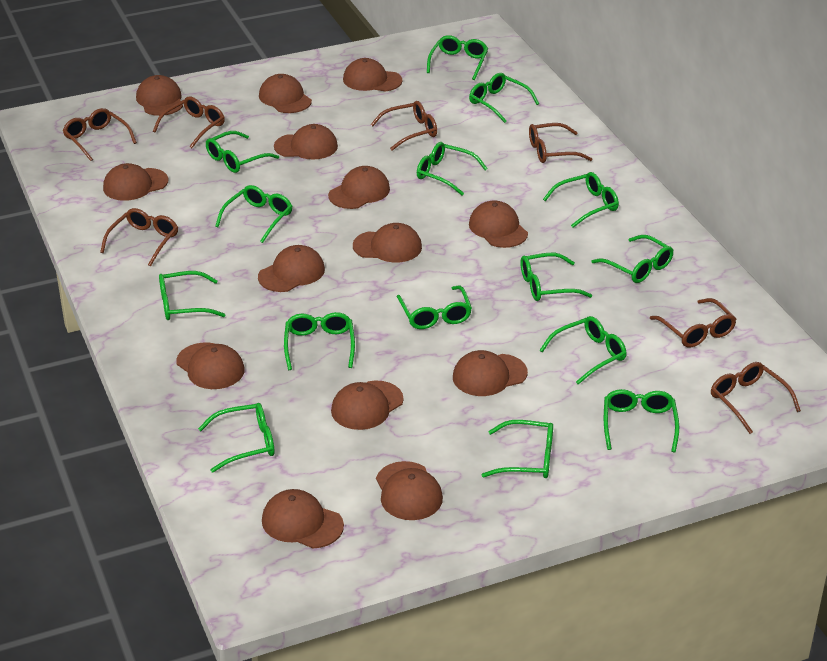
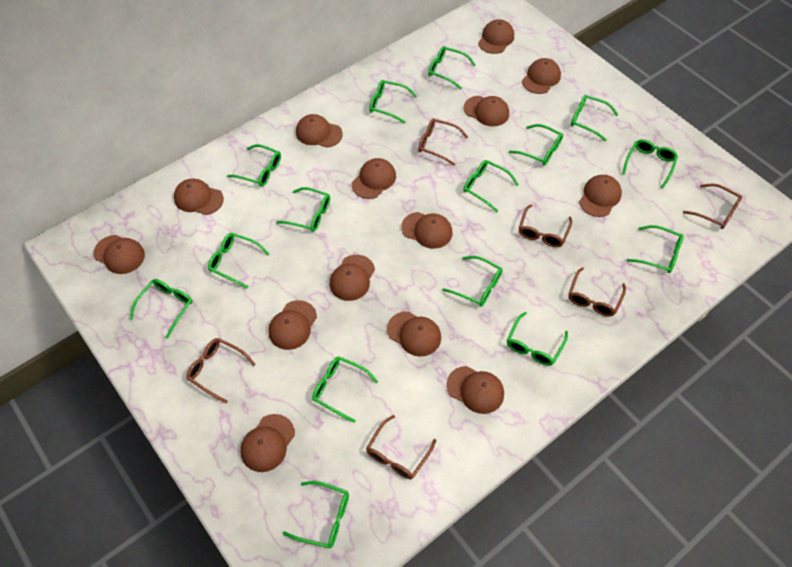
brown glasses: 7 -> 6

